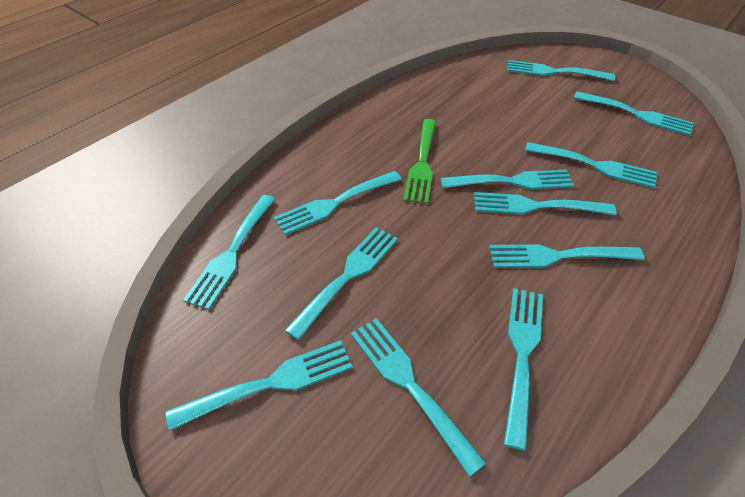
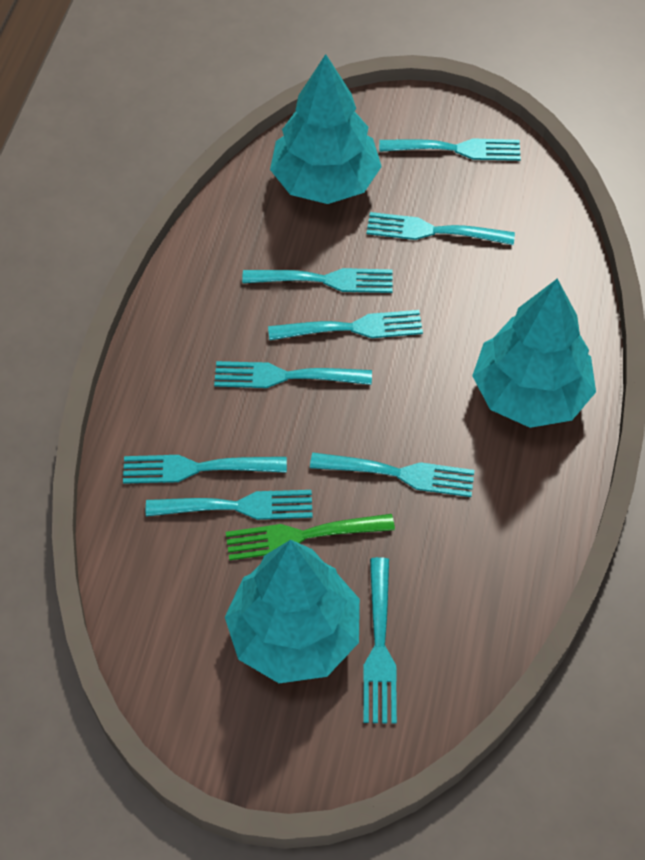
turquoise fork: 12 -> 9
turquoise tree: 0 -> 3

